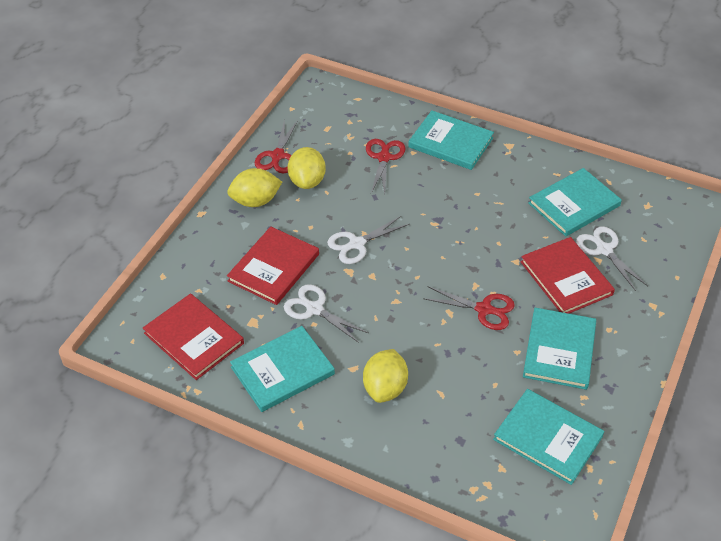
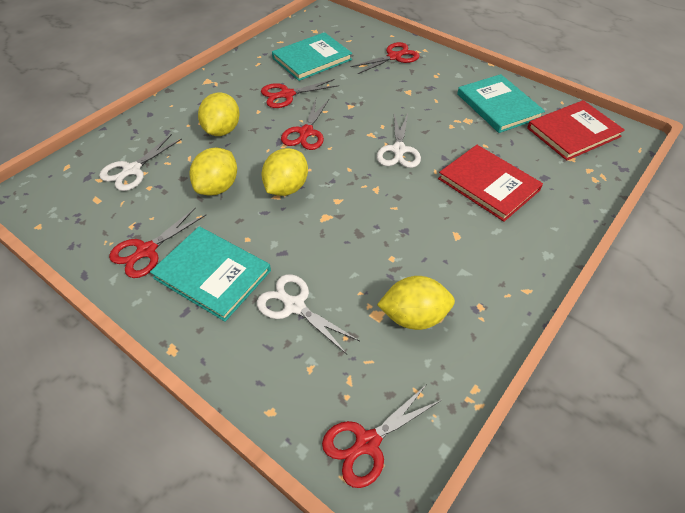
red book: 3 -> 2
red scissors: 3 -> 5
turquoise book: 5 -> 3
yellow lemon: 3 -> 4

